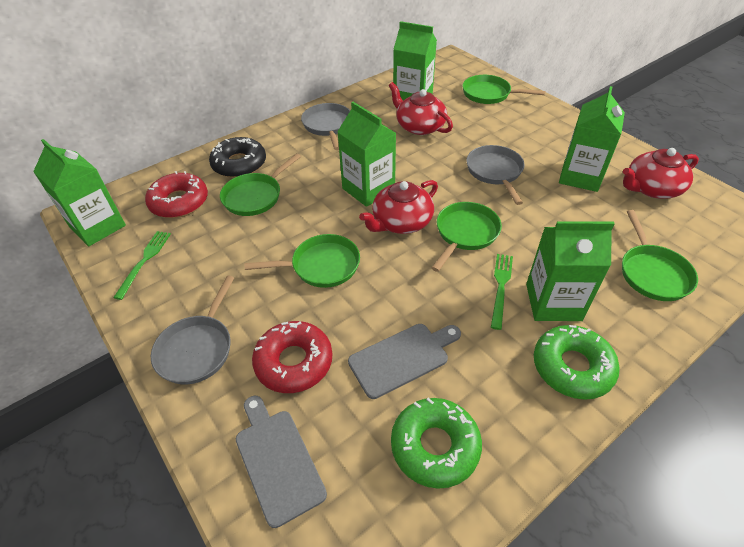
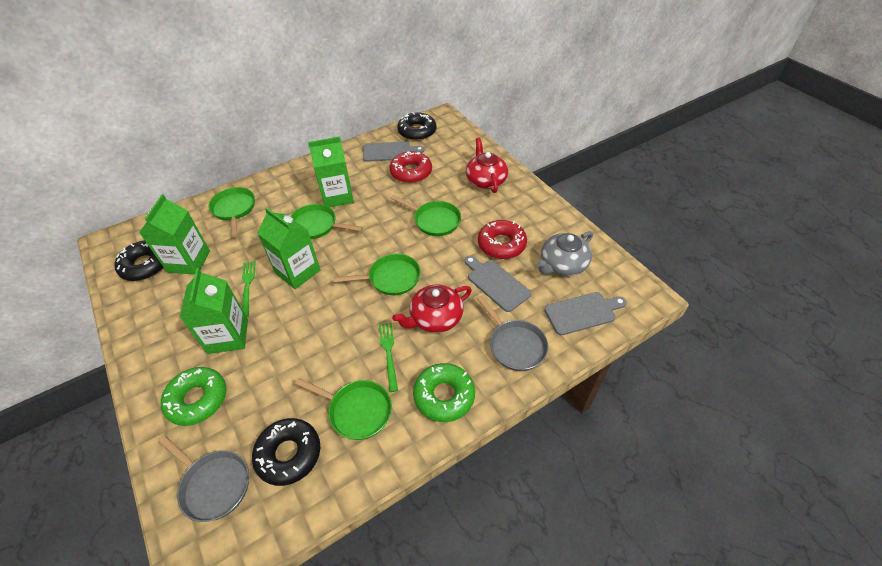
black donut: 1 -> 3
green carton: 5 -> 4
grey cutting board: 2 -> 3
grey pan: 3 -> 2
grey teapot: 0 -> 1
red teapot: 3 -> 2

